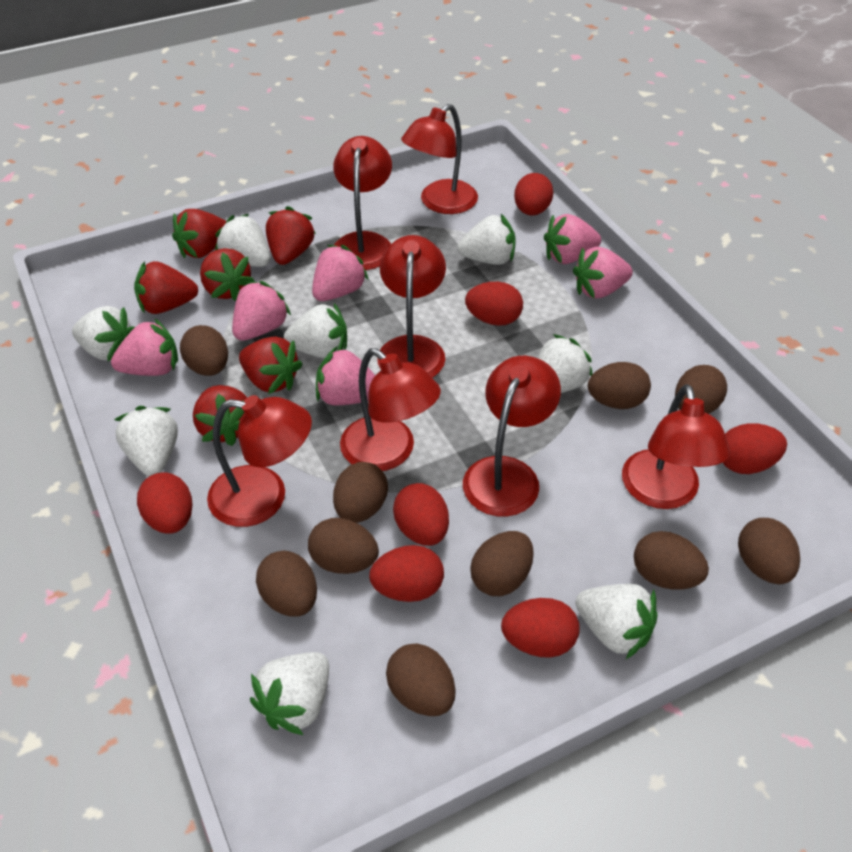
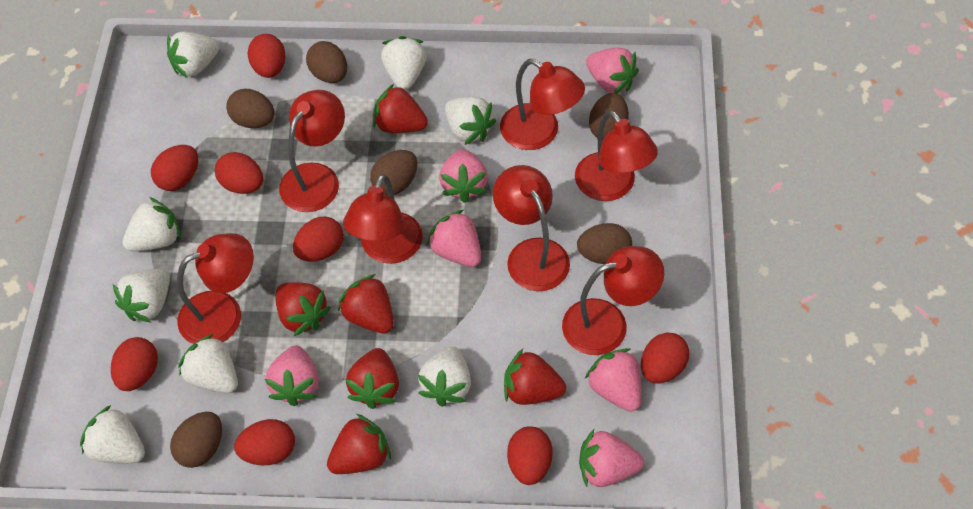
brown egg: 10 -> 6
red egg: 7 -> 8

